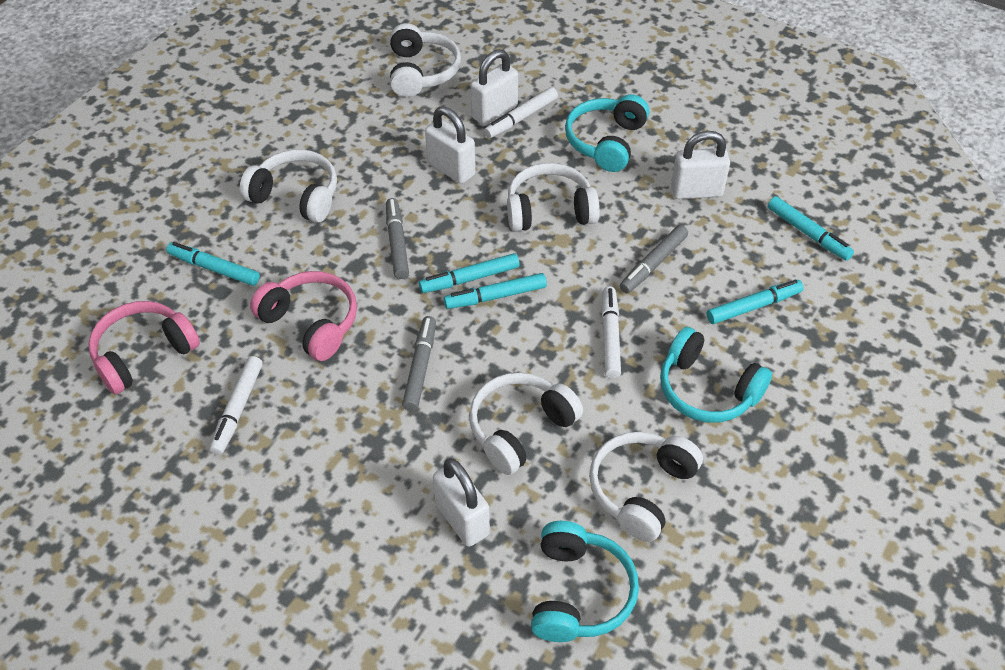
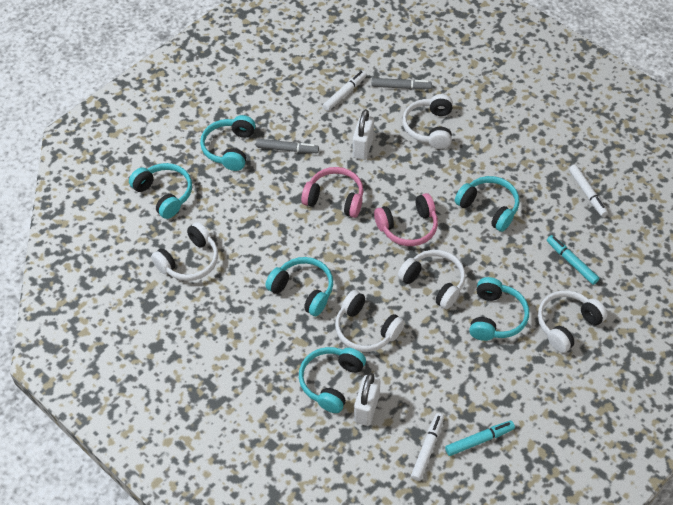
grey marker: 3 -> 2
turquoise headphones: 3 -> 6
turquoise marker: 5 -> 2
white padlock: 4 -> 2

